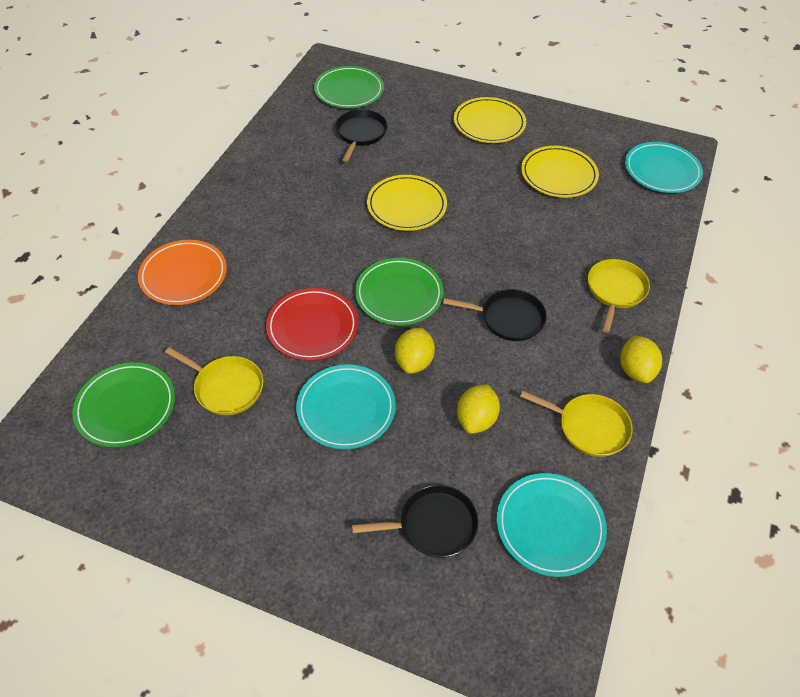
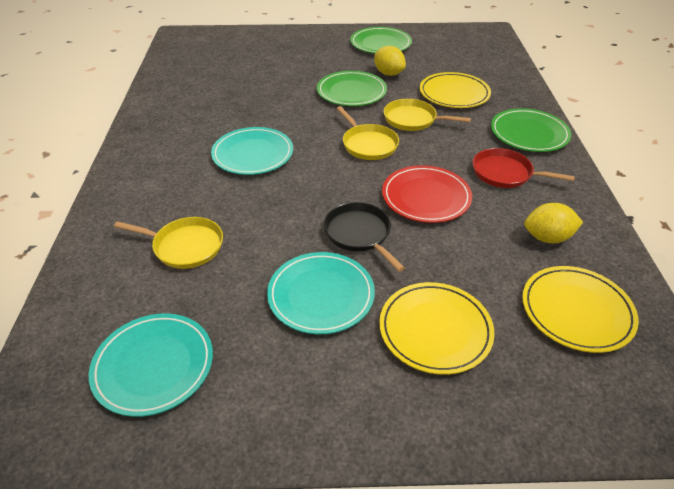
black pan: 3 -> 1
orange plate: 1 -> 0
red pan: 0 -> 1
yellow lemon: 3 -> 2

